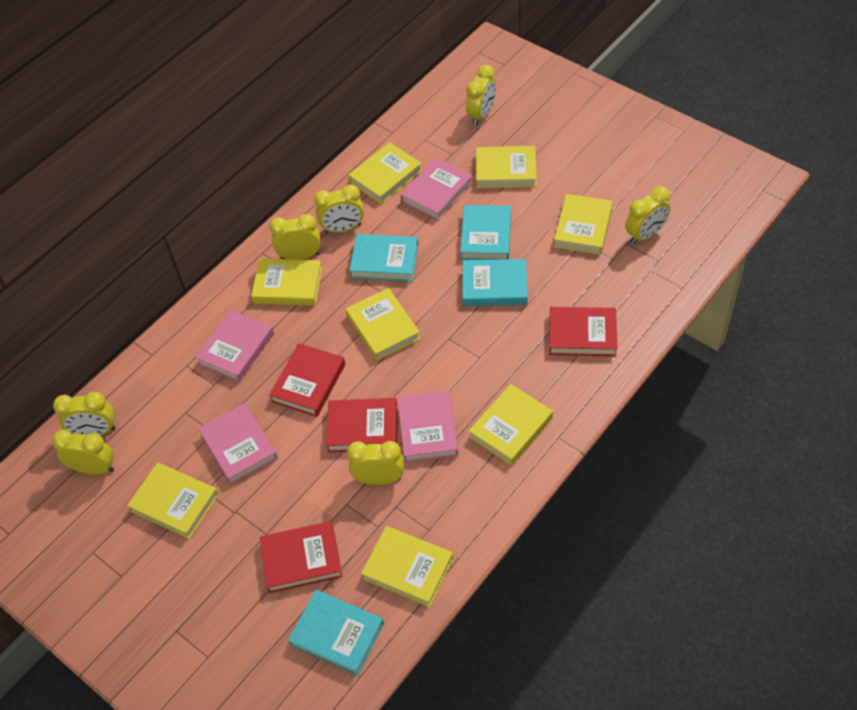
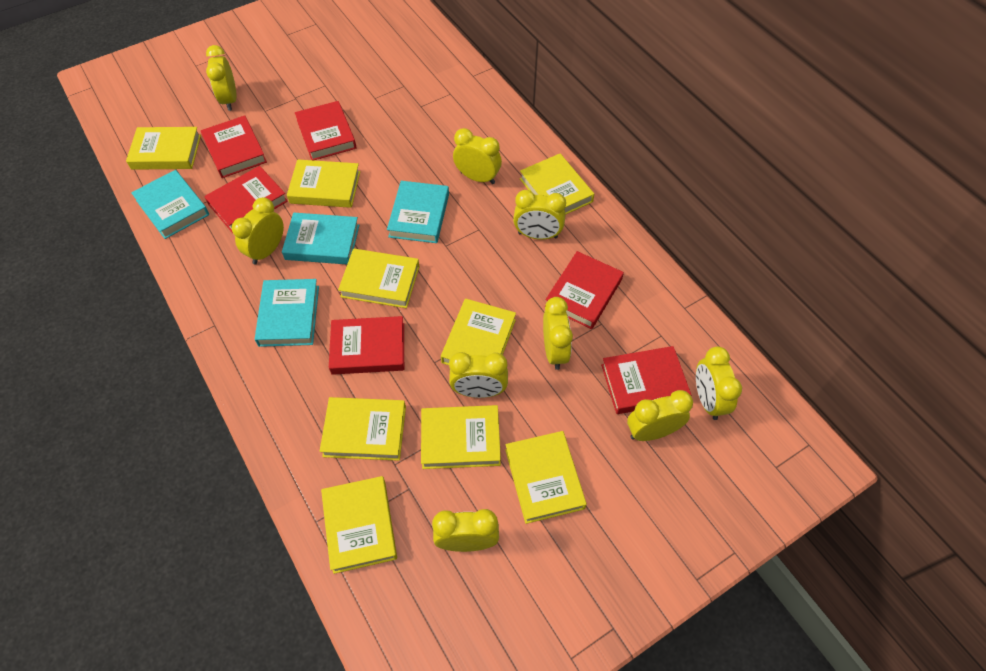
pink book: 4 -> 0
red book: 4 -> 6
yellow book: 8 -> 9
yellow clock: 7 -> 9

